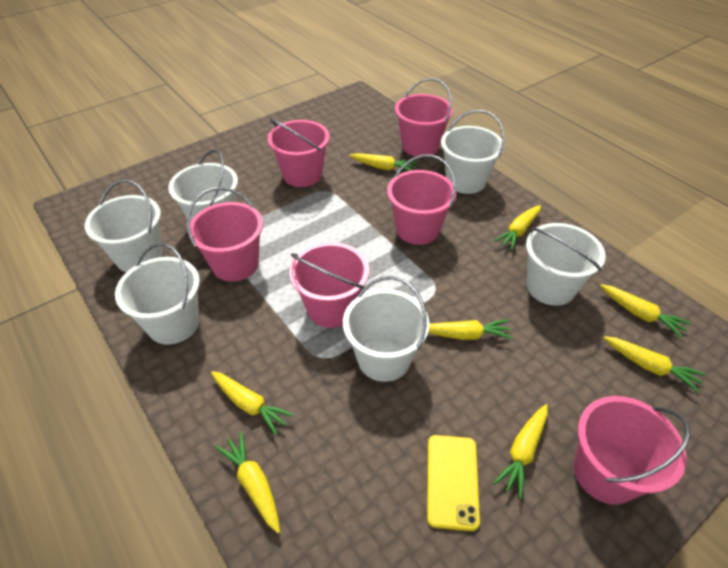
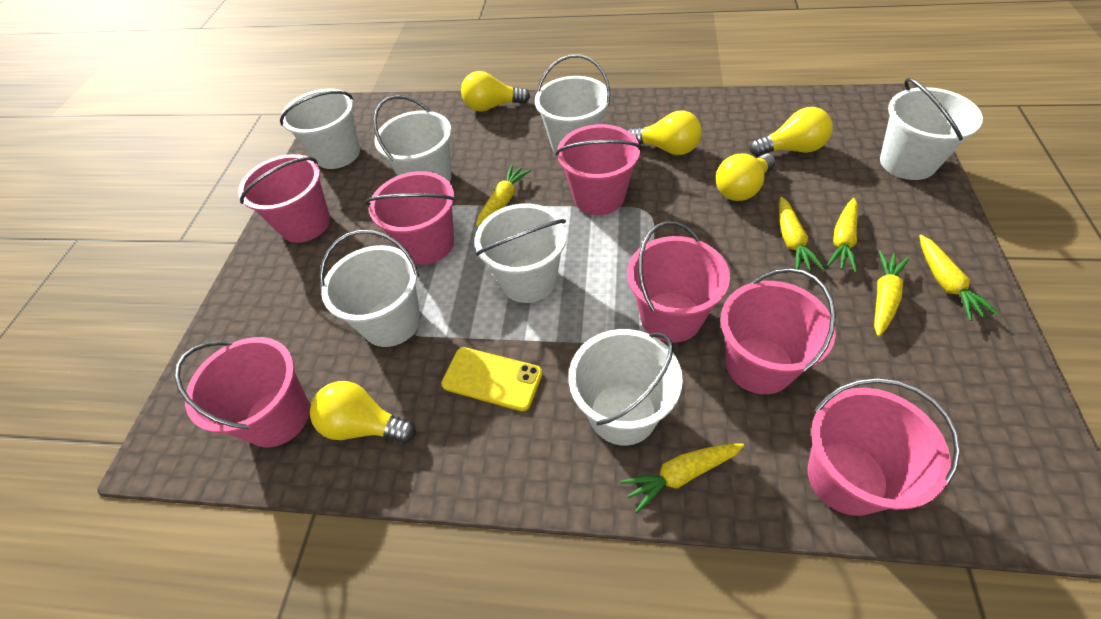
pink bucket: 6 -> 7
white bucket: 6 -> 7
yellow carrot: 8 -> 6
yellow light bulb: 0 -> 5

